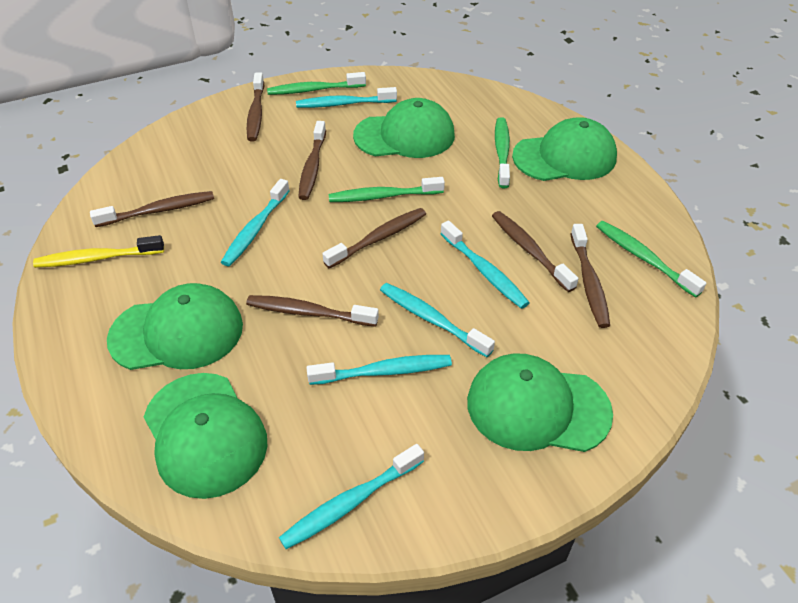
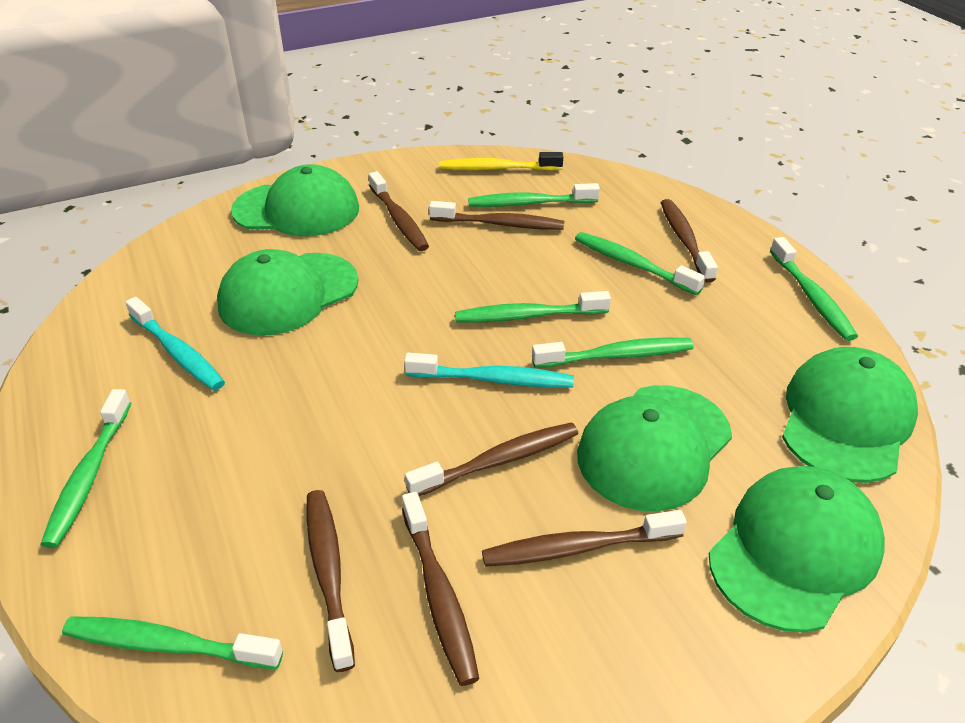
green toothbrush: 4 -> 7
turquoise toothbrush: 6 -> 2

